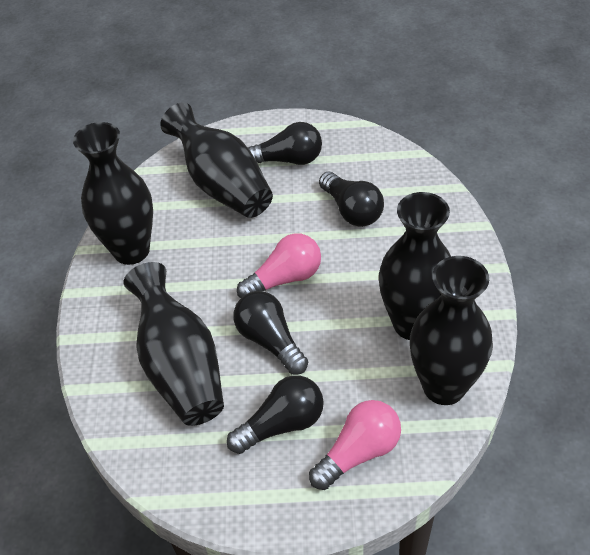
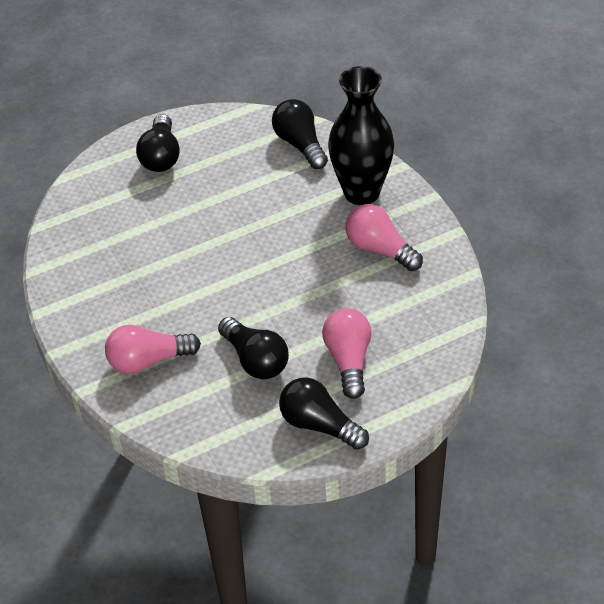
black vase: 5 -> 1
pink light bulb: 2 -> 3

